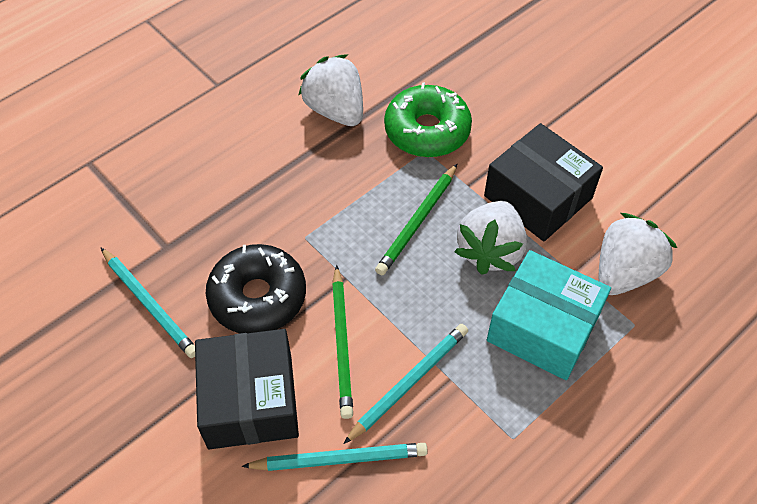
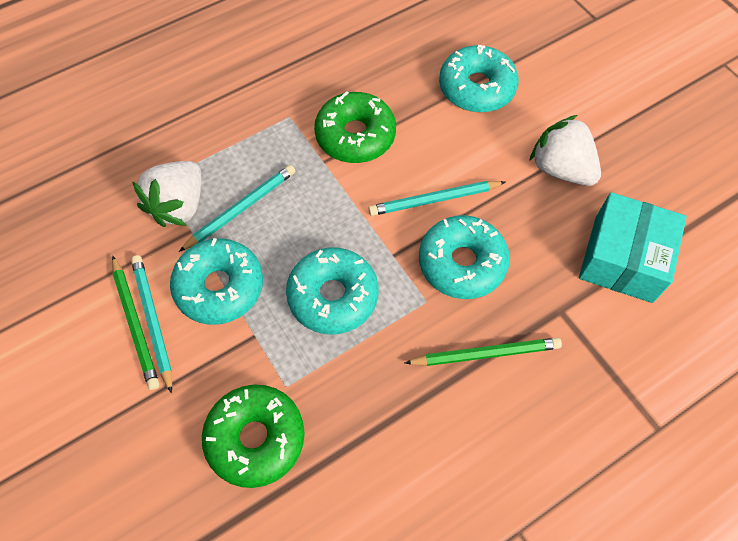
black box: 2 -> 0
black donut: 1 -> 0
green donut: 1 -> 2
turquoise donut: 0 -> 4
white strawberry: 3 -> 2

